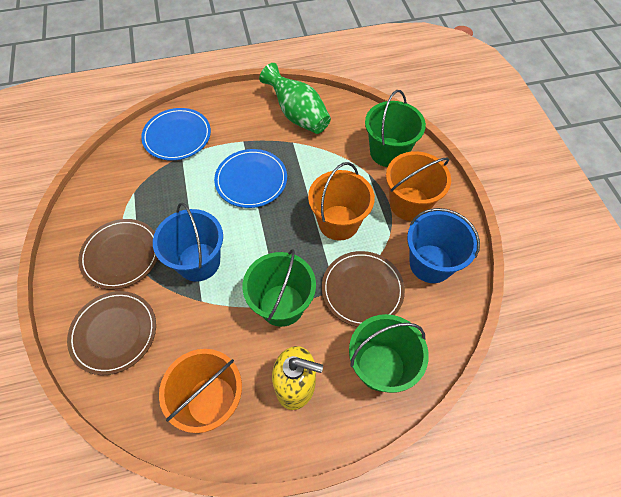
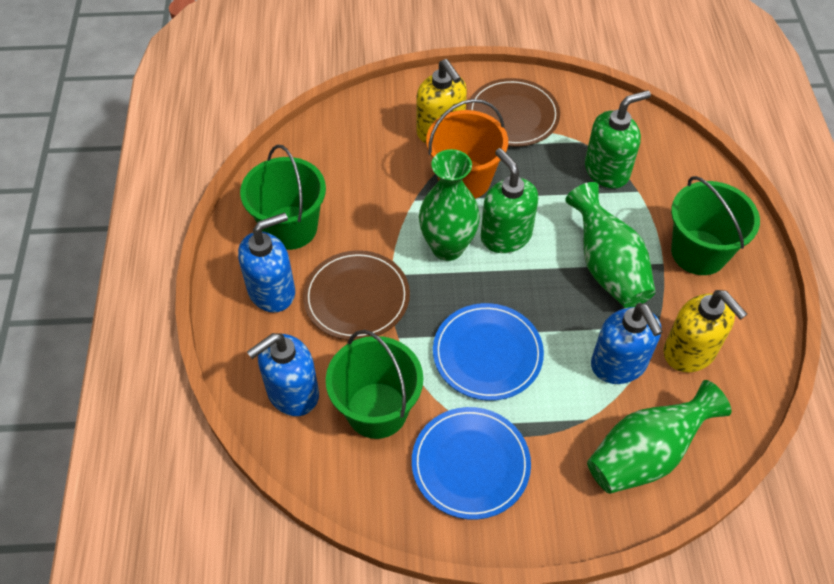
blue bucket: 2 -> 0
blue soap dispenser: 0 -> 3
brown plate: 3 -> 2
green soap dispenser: 0 -> 2
green vase: 1 -> 3
orange bucket: 3 -> 1
yellow soap dispenser: 1 -> 2

